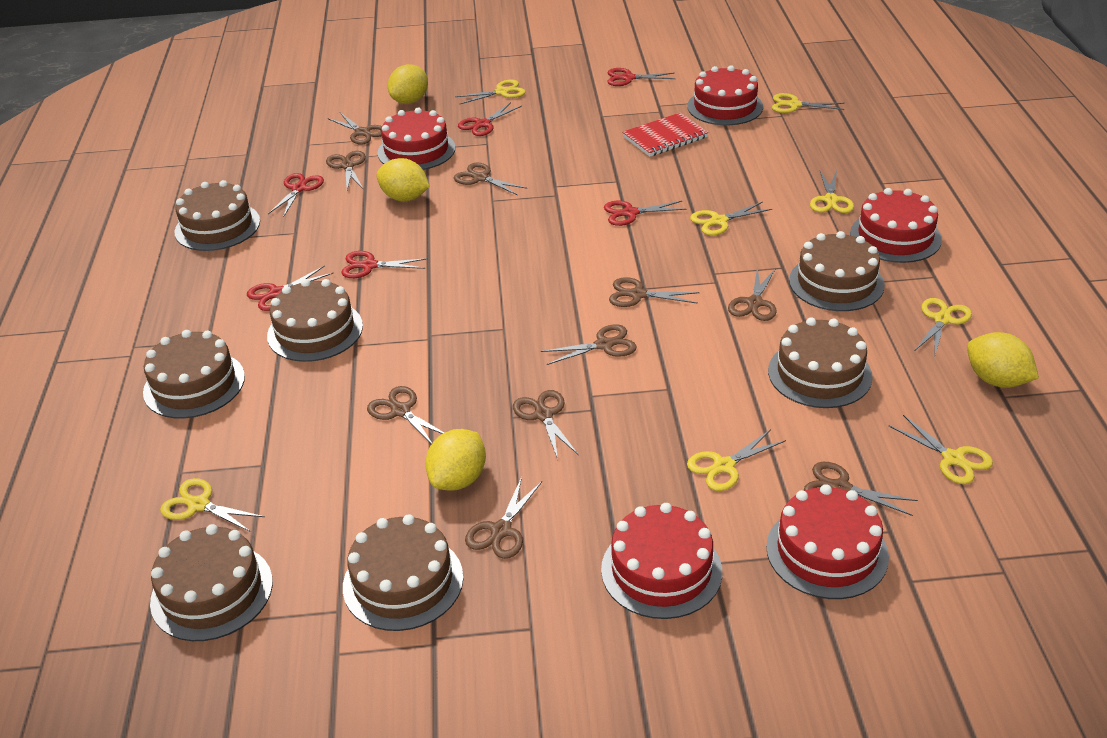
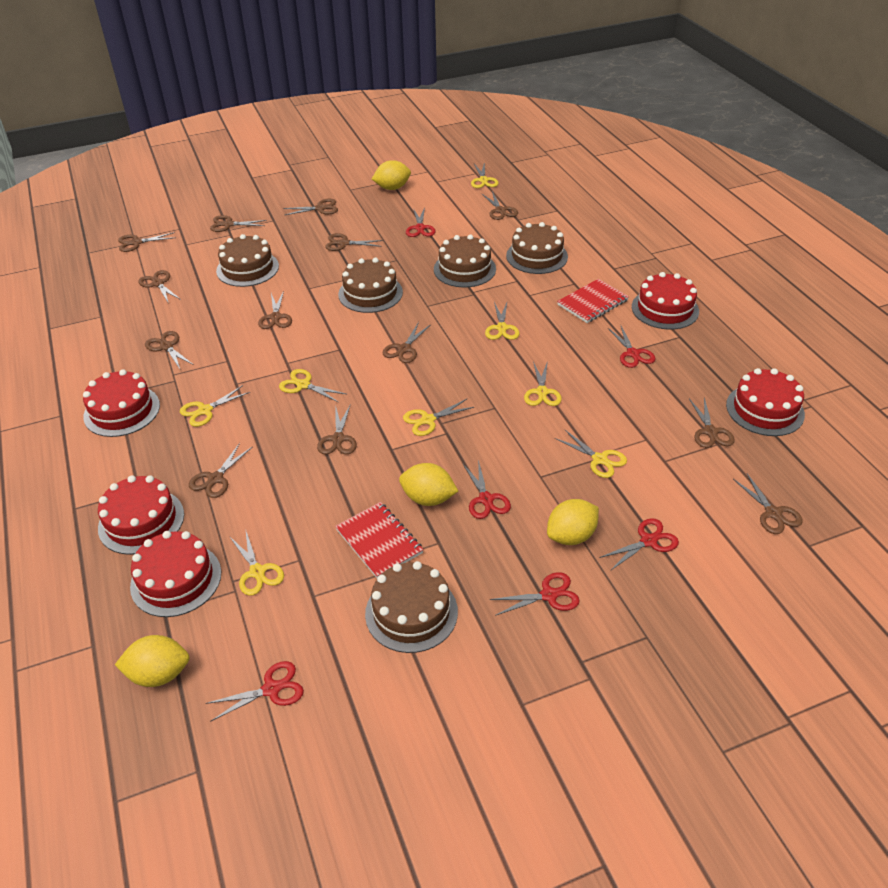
brown cake: 7 -> 5
brown scissors: 10 -> 13
red notebook: 1 -> 2

